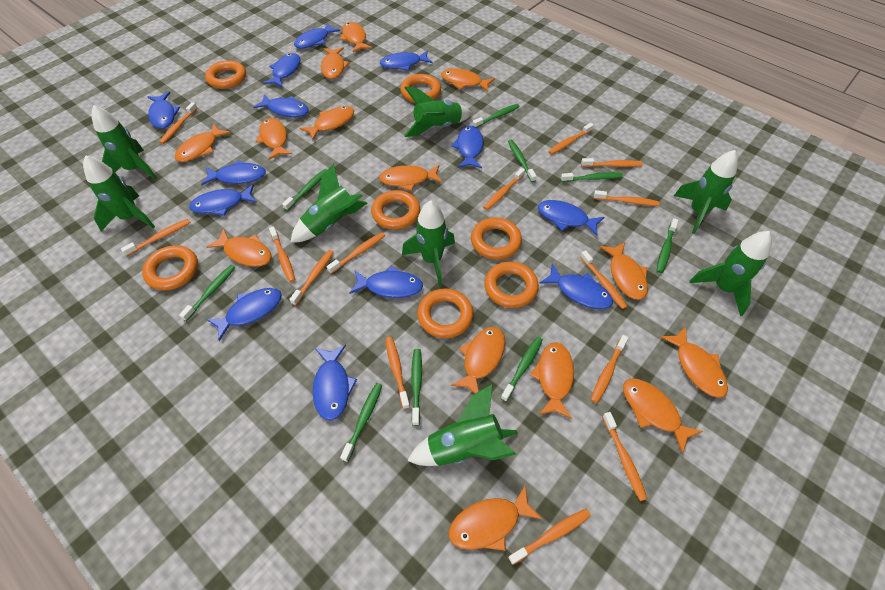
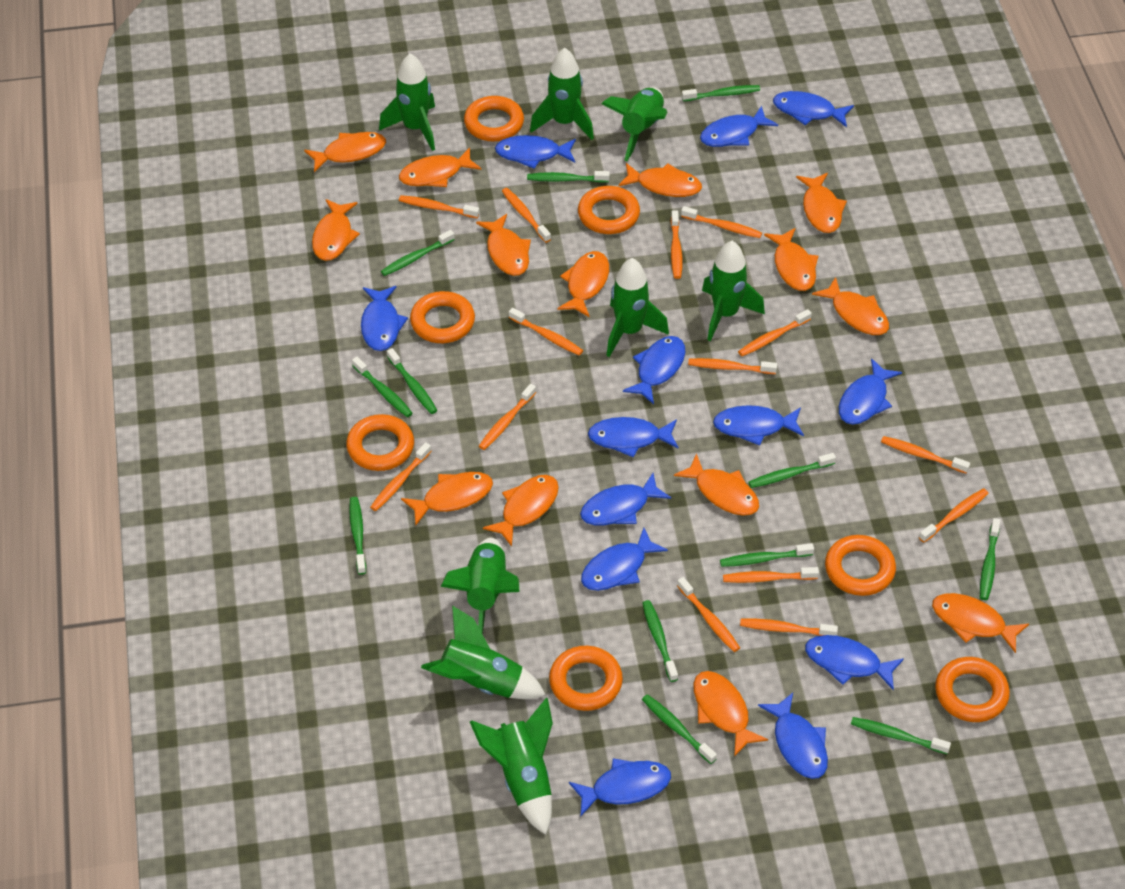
green toothbrush: 9 -> 12

